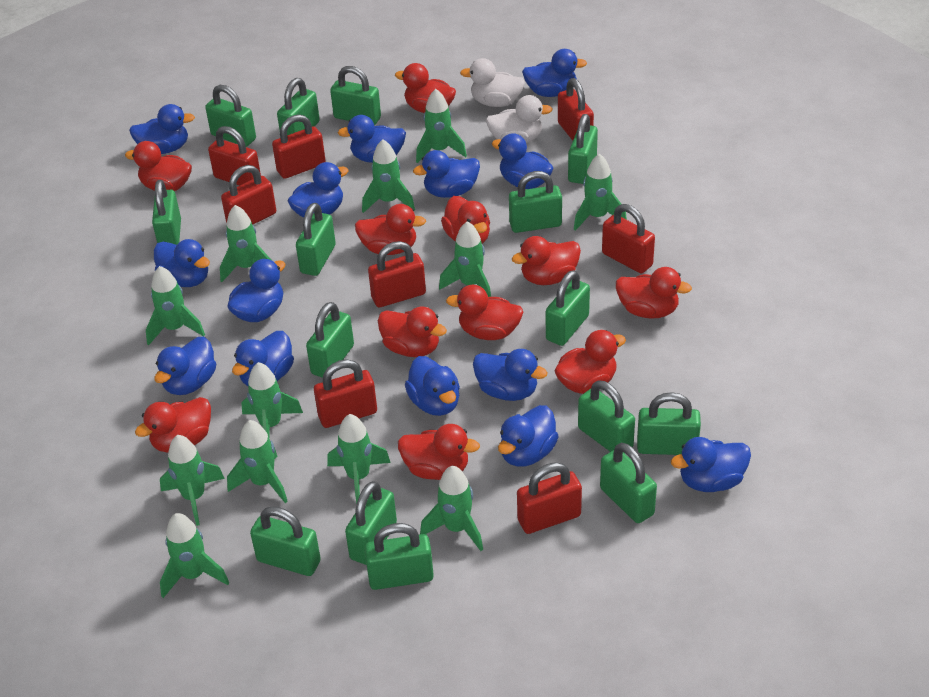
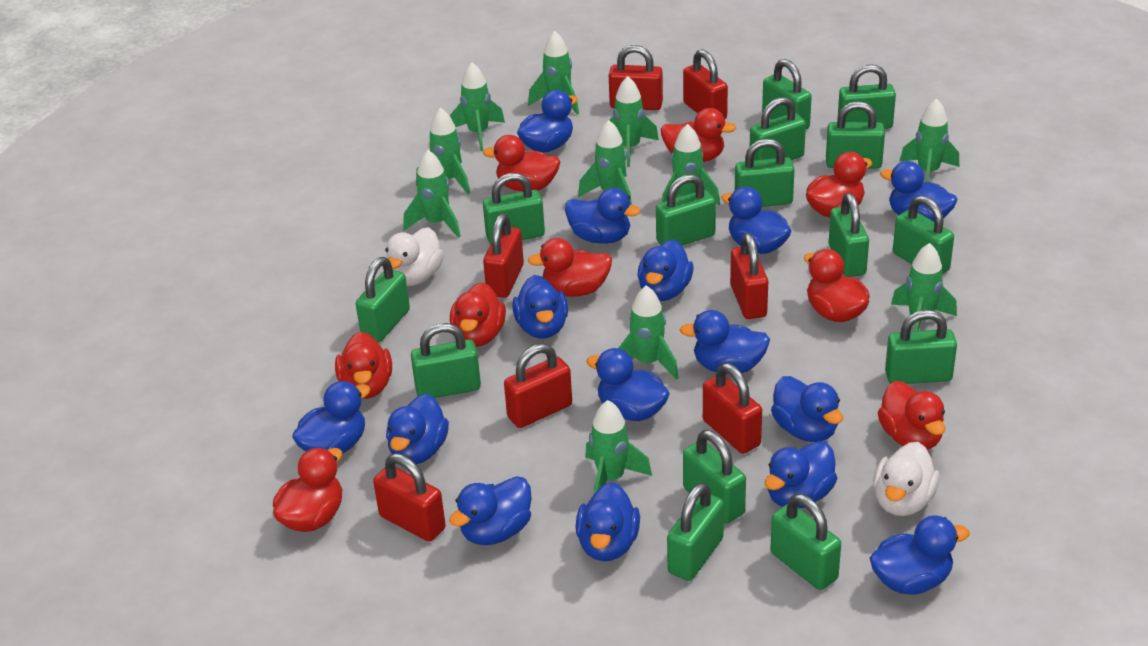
blue duck: 14 -> 15
green rocket: 12 -> 11
red duck: 11 -> 9
red padlock: 8 -> 7

